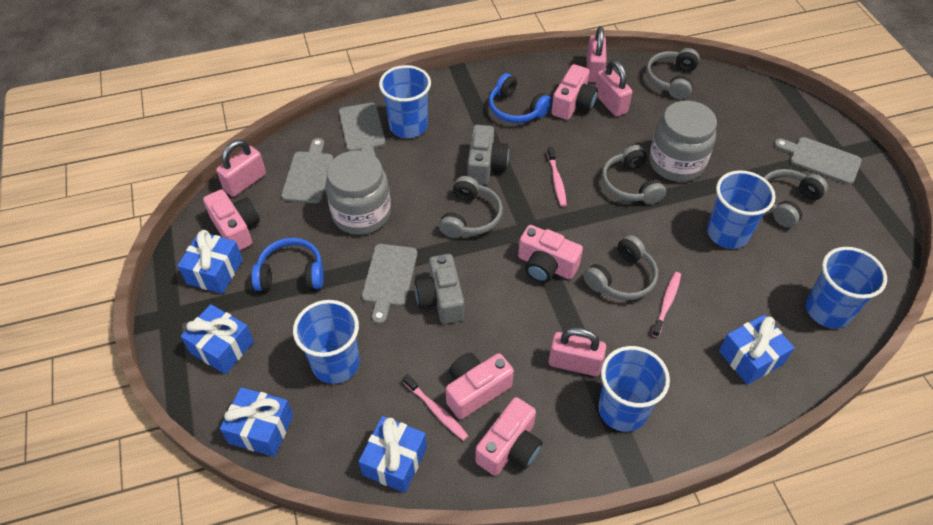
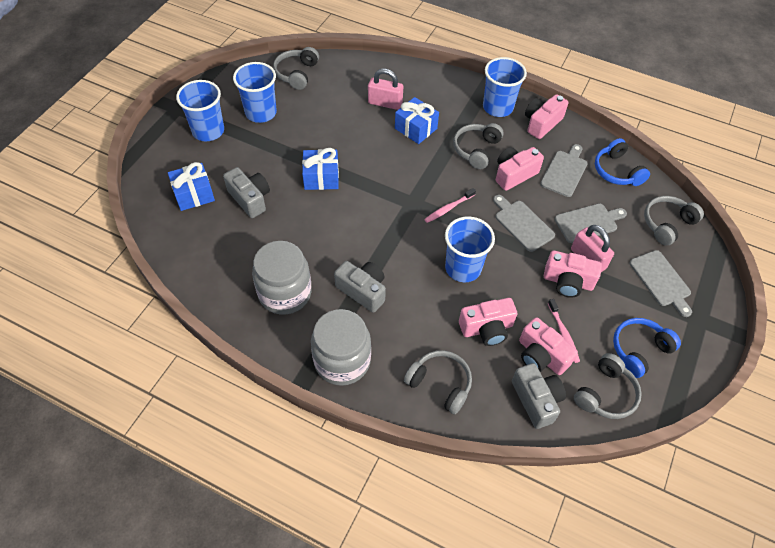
blue cup: 5 -> 4
blue gift: 5 -> 3
grey camera: 2 -> 3
pink padlock: 4 -> 2
pink toothbrush: 3 -> 2

